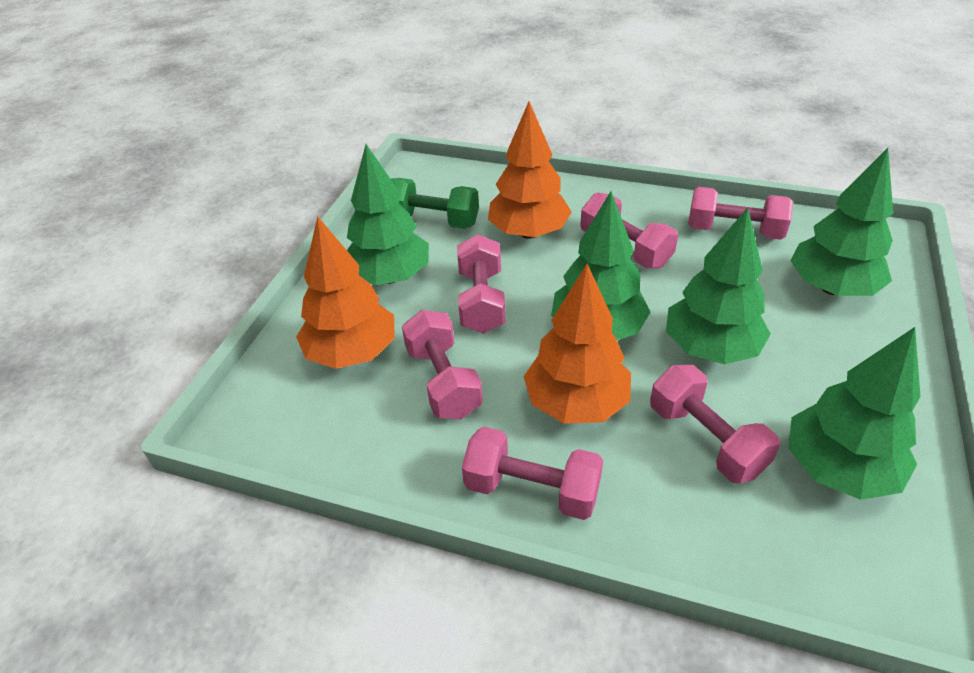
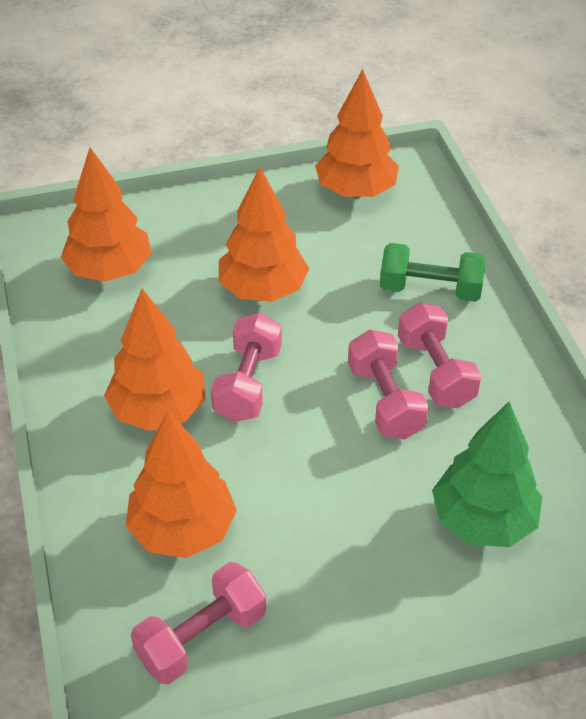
green tree: 5 -> 1
orange tree: 3 -> 5
pink dumbbell: 6 -> 4

